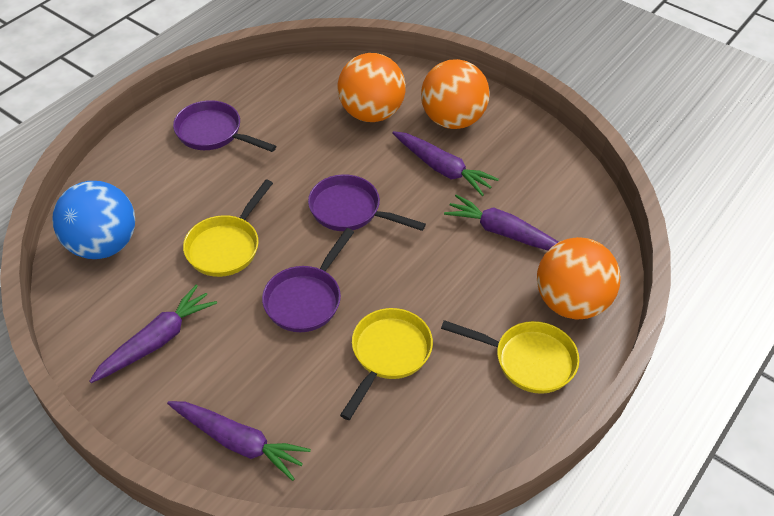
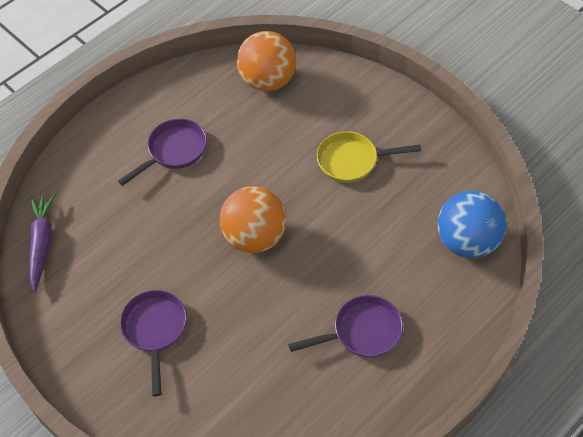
orange ball: 3 -> 2
purple carrot: 4 -> 1
yellow pan: 3 -> 1

